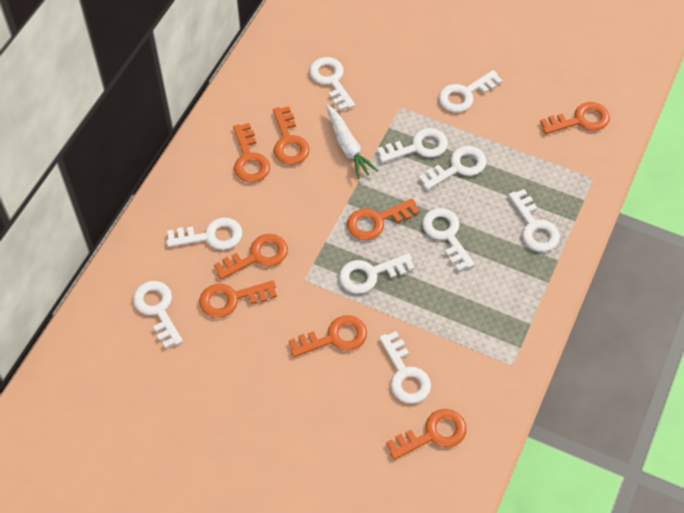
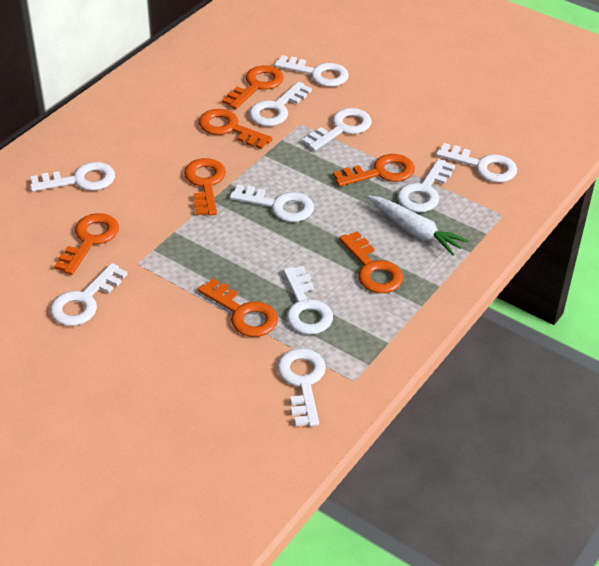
orange key: 8 -> 7

